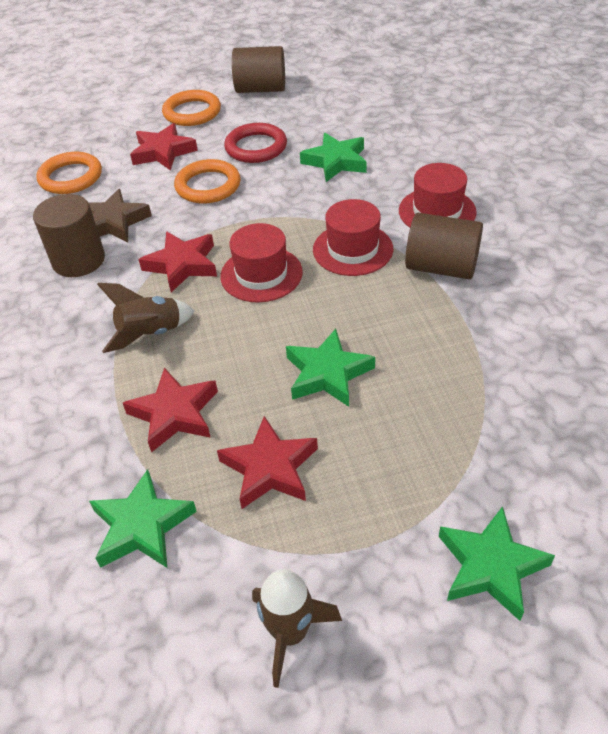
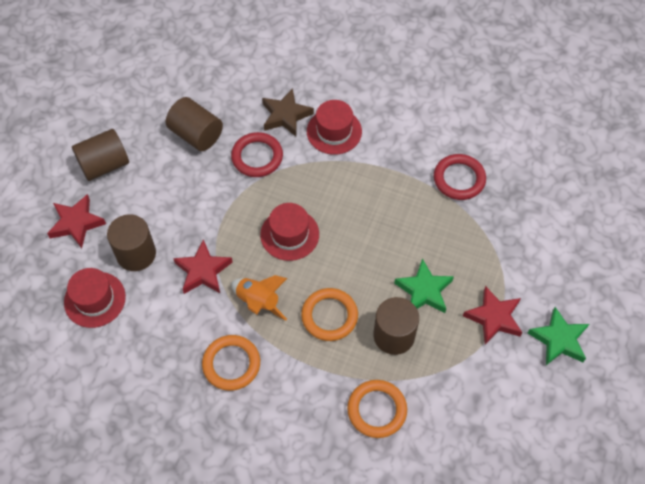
brown cylinder: 3 -> 4
brown rocket: 2 -> 0
green star: 4 -> 2
orange rocket: 0 -> 1
red ring: 1 -> 2
red star: 4 -> 3

